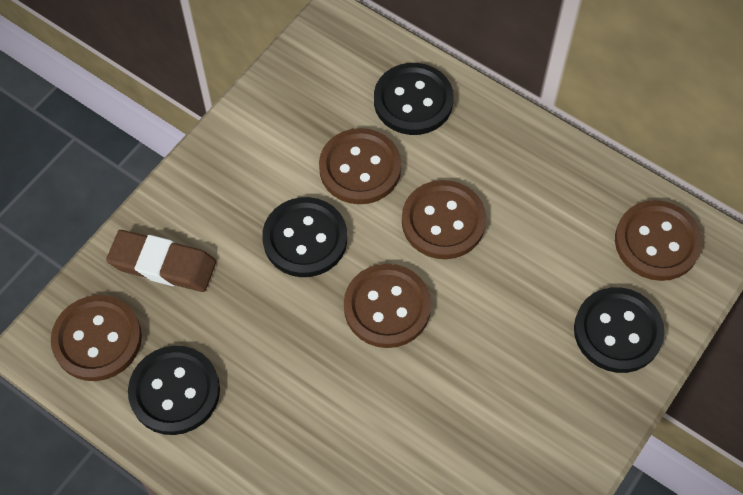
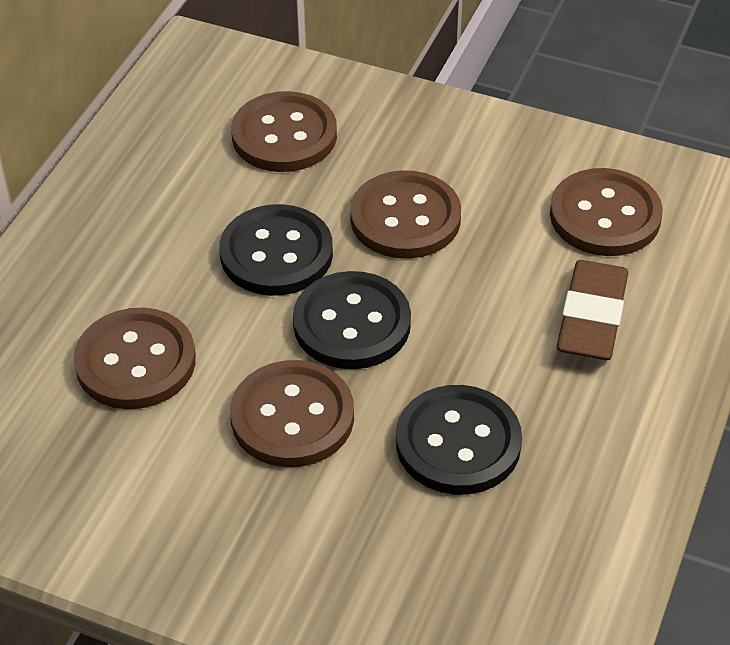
black button: 4 -> 3

